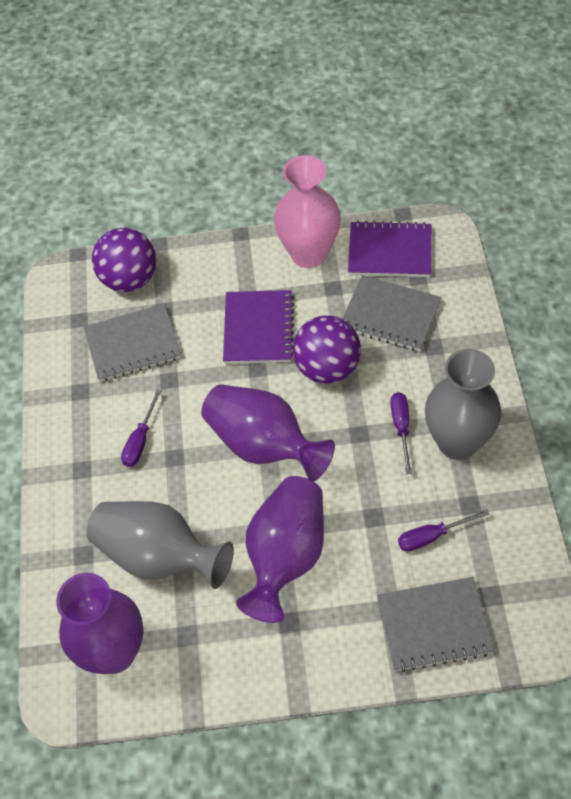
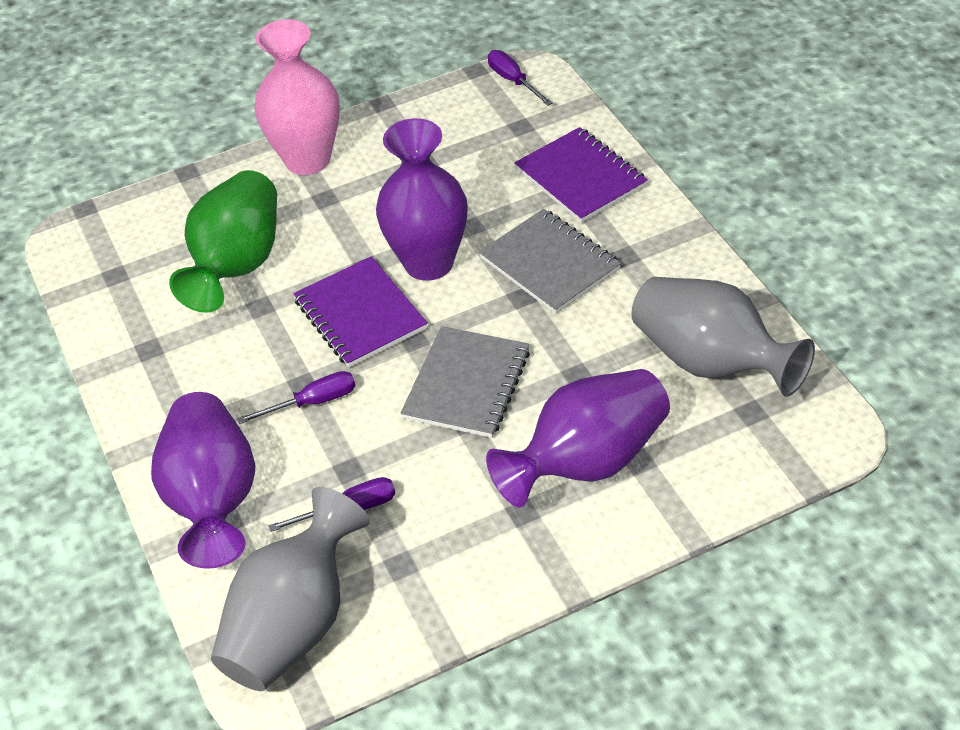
green vase: 0 -> 1
grey notebook: 3 -> 2
purple ball: 2 -> 0

